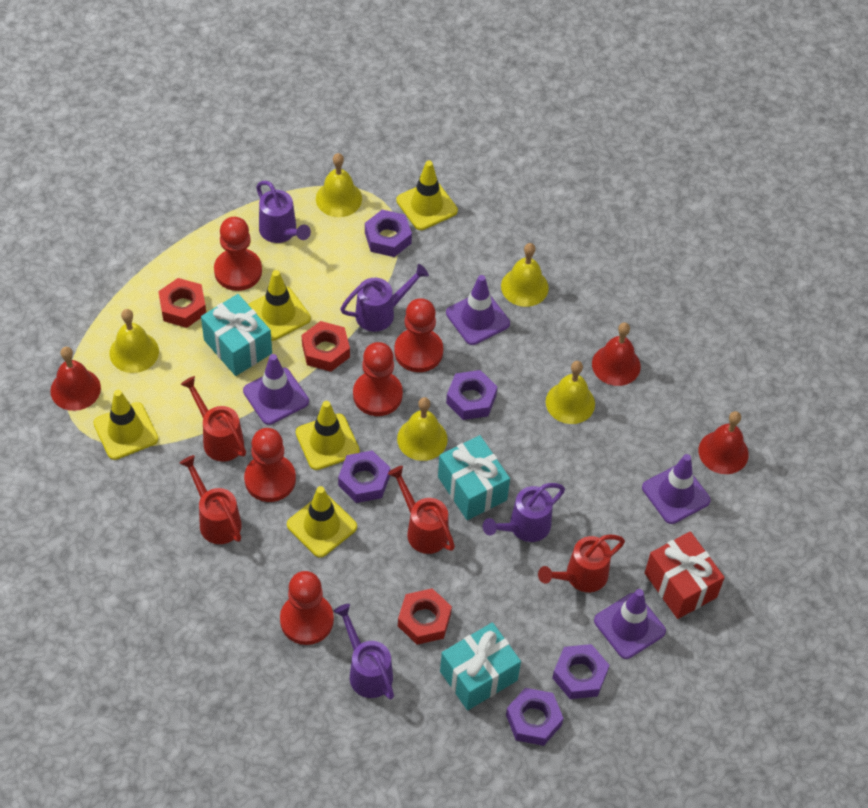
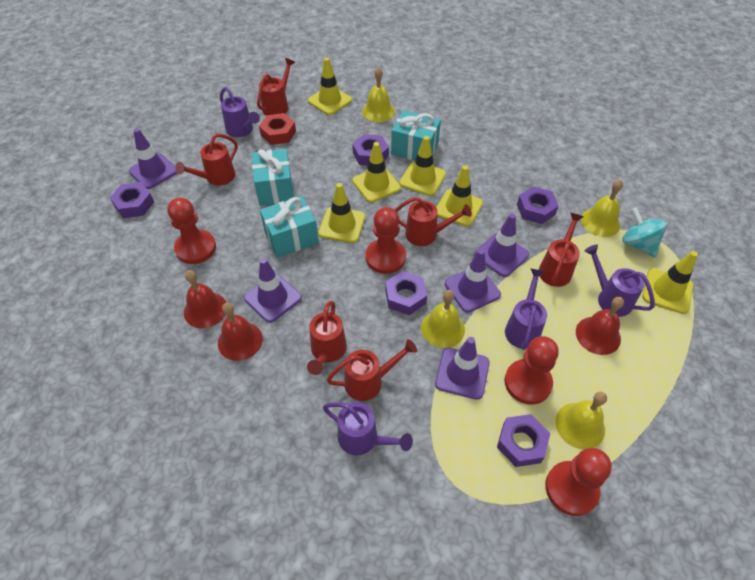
purple traffic cone: 4 -> 5
red gift: 1 -> 0
red nut: 3 -> 1
red pawn: 5 -> 4
red watering can: 4 -> 6
turquoise spinning top: 0 -> 1
yellow bell: 5 -> 4
yellow traffic cone: 5 -> 6

